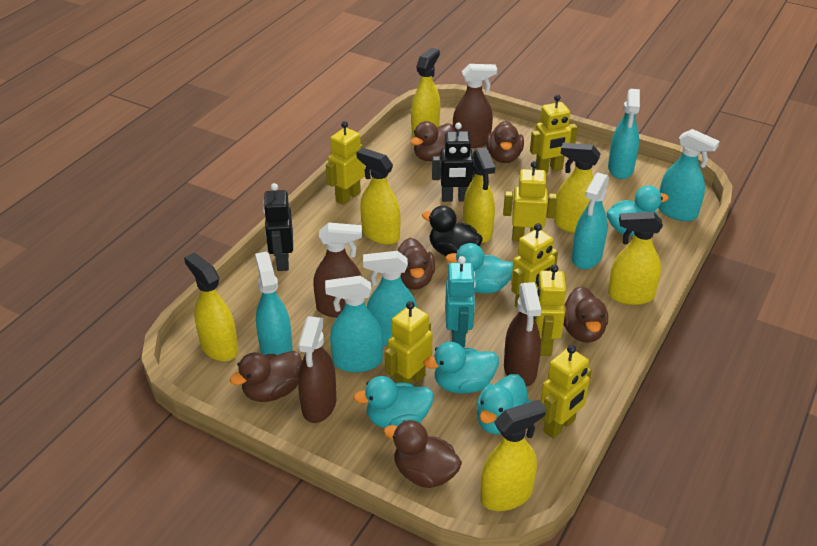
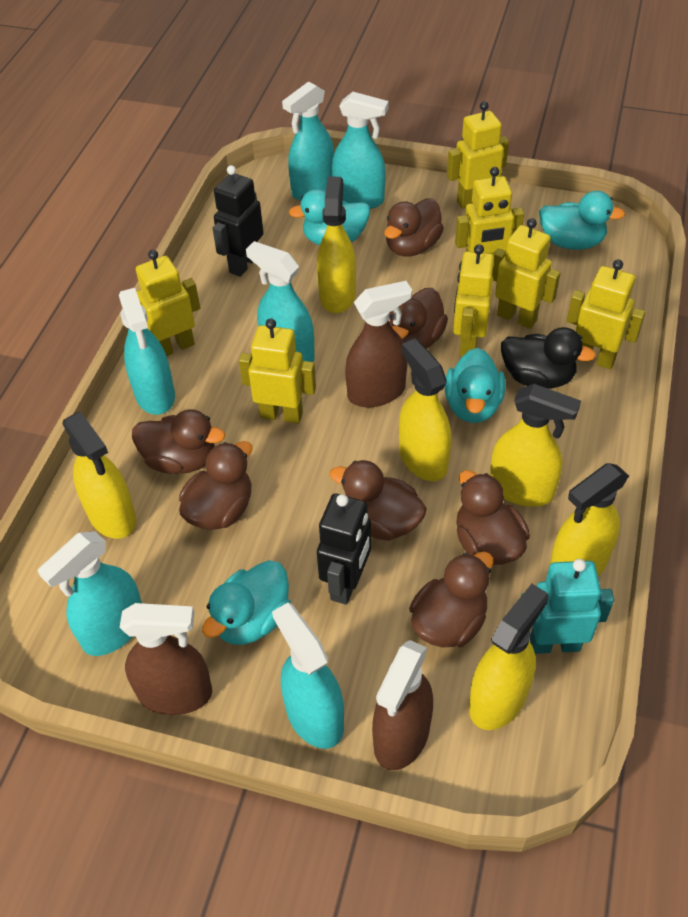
brown duck: 6 -> 7
brown spray bottle: 4 -> 3
turquoise duck: 5 -> 4
yellow spray bottle: 7 -> 6

